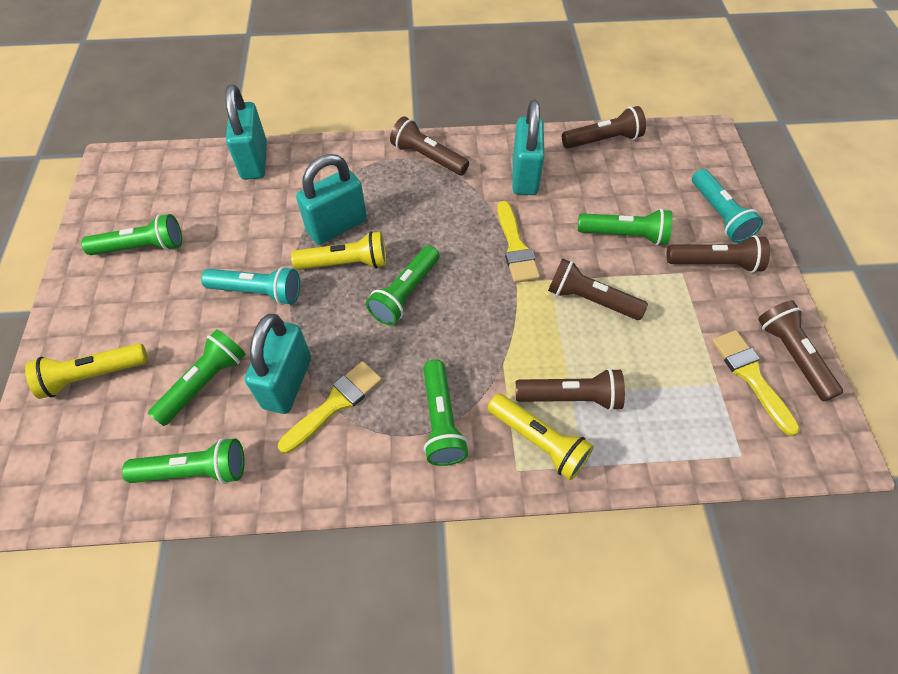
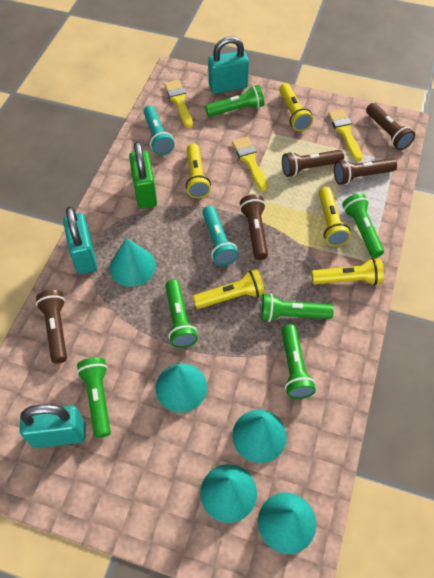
brown flashlight: 6 -> 5
green padlock: 0 -> 1
turquoise cone: 0 -> 5
turquoise padlock: 4 -> 3
yellow flashlight: 3 -> 5

